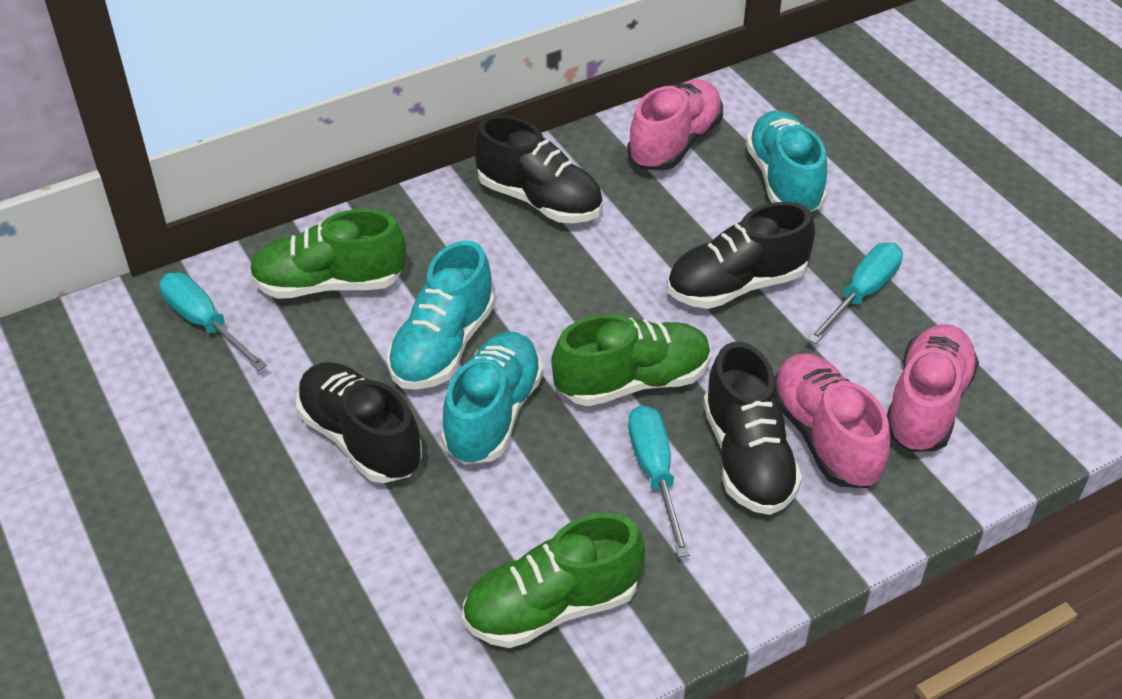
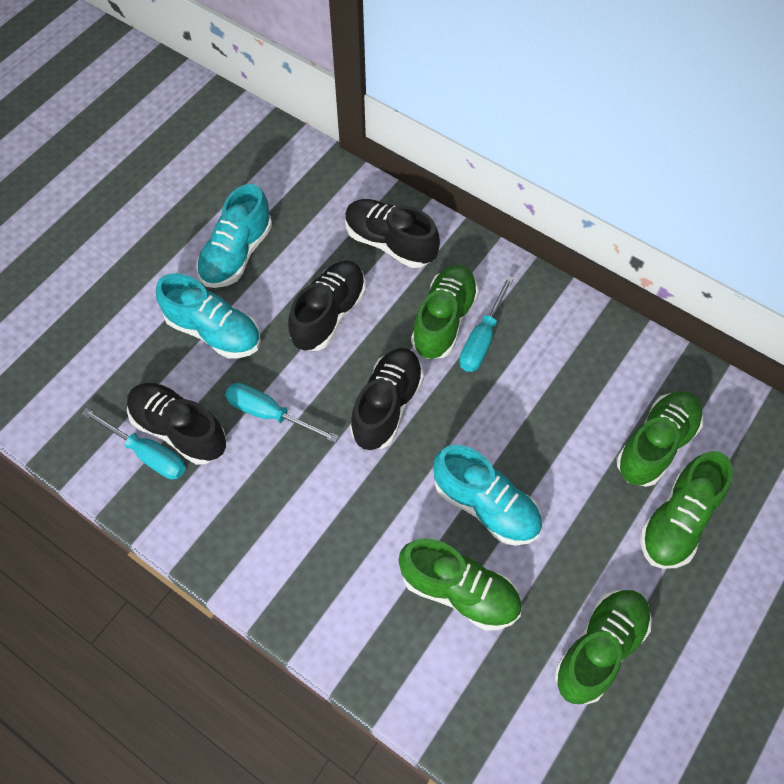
green shoe: 3 -> 5
pink shoe: 3 -> 0

